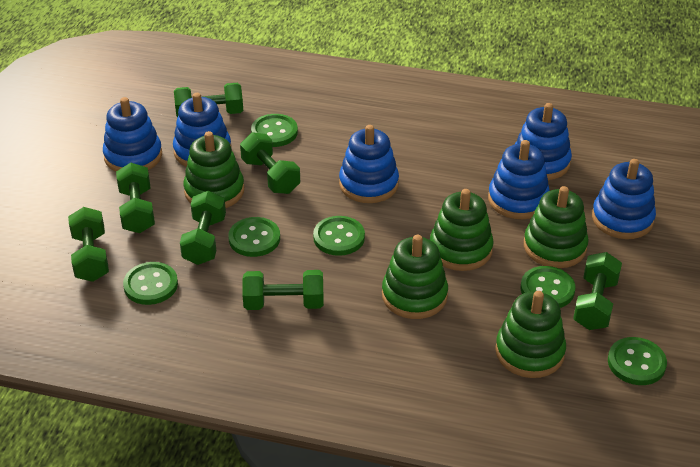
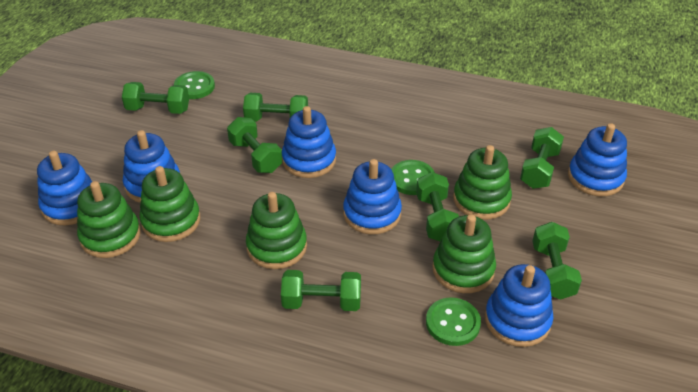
green button: 6 -> 3

